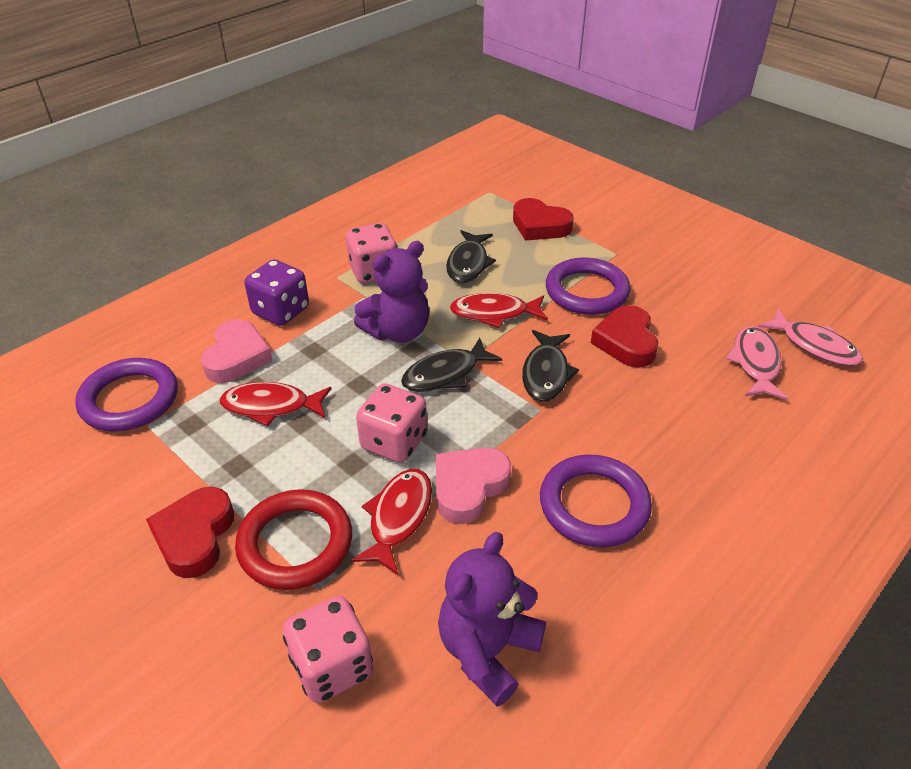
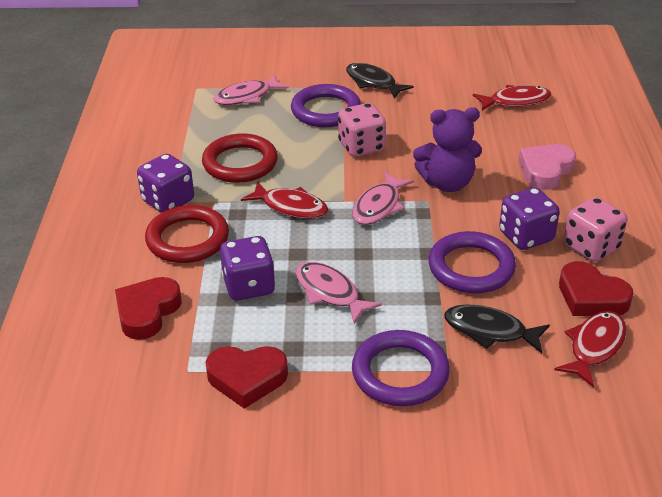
black fish: 3 -> 2
pink dice: 3 -> 2
pink fish: 2 -> 3
pink heart: 2 -> 1
purple dice: 1 -> 3
purple teddy bear: 2 -> 1
red ring: 1 -> 2

